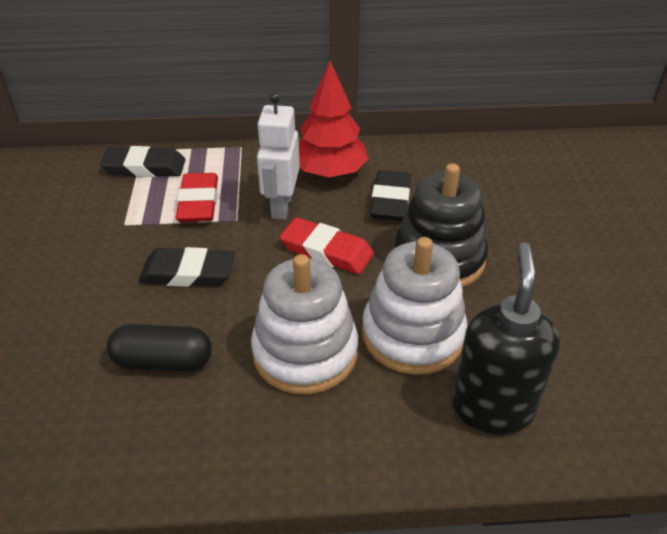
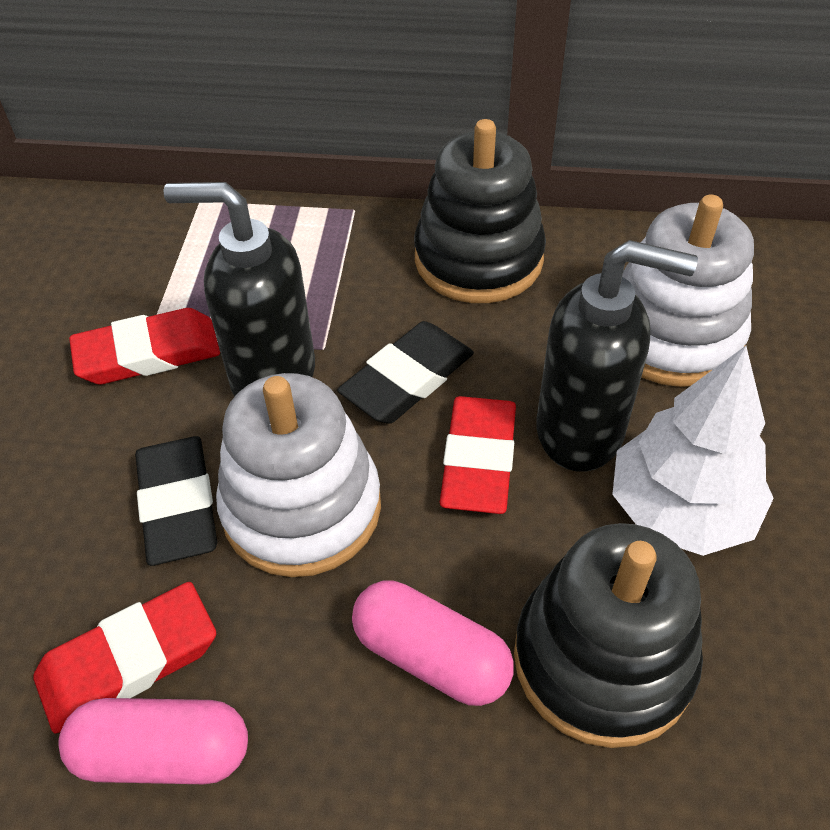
black capsule: 1 -> 0
black eraser: 3 -> 2
black soap dispenser: 1 -> 2
black stacking toy: 1 -> 2
pink capsule: 0 -> 2
red eraser: 2 -> 3
red tree: 1 -> 0
white robot: 1 -> 0
white tree: 0 -> 1

